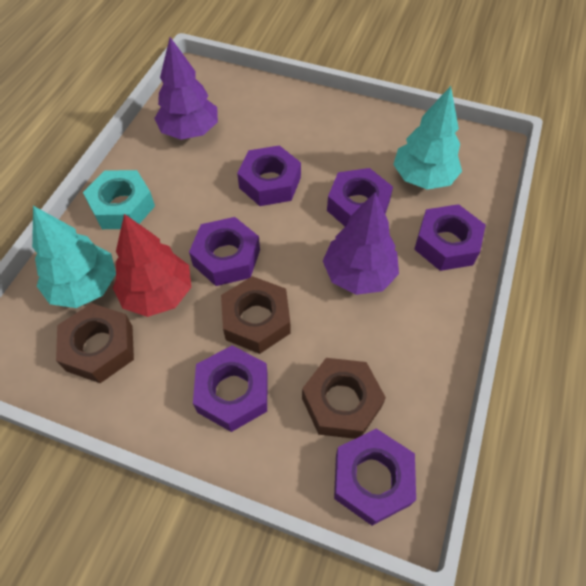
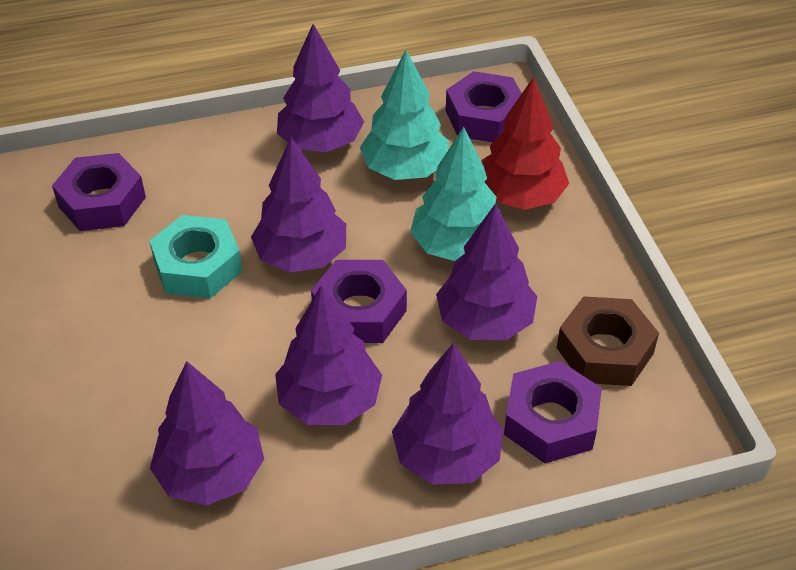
brown nut: 3 -> 1
purple nut: 6 -> 4
purple tree: 2 -> 6

